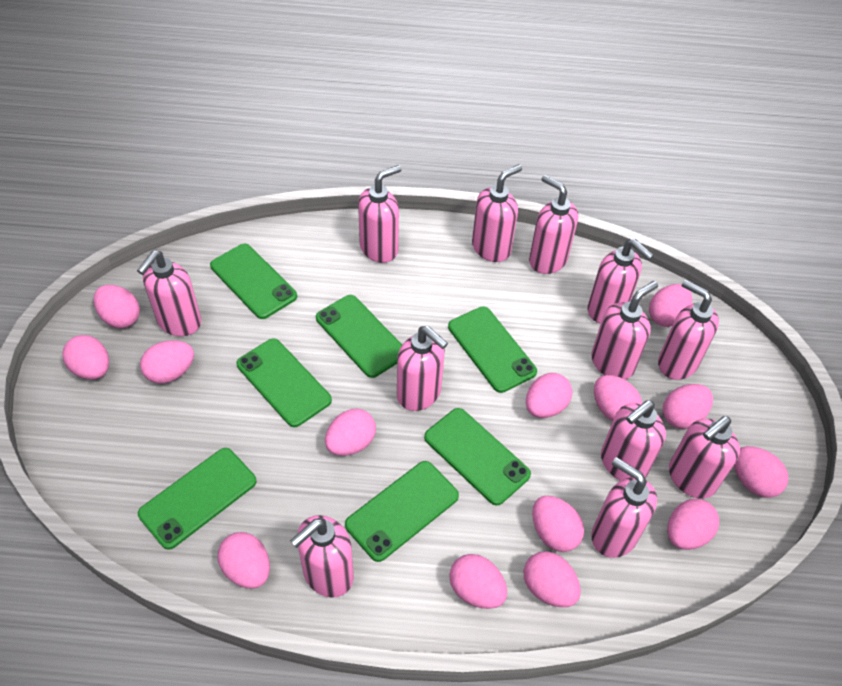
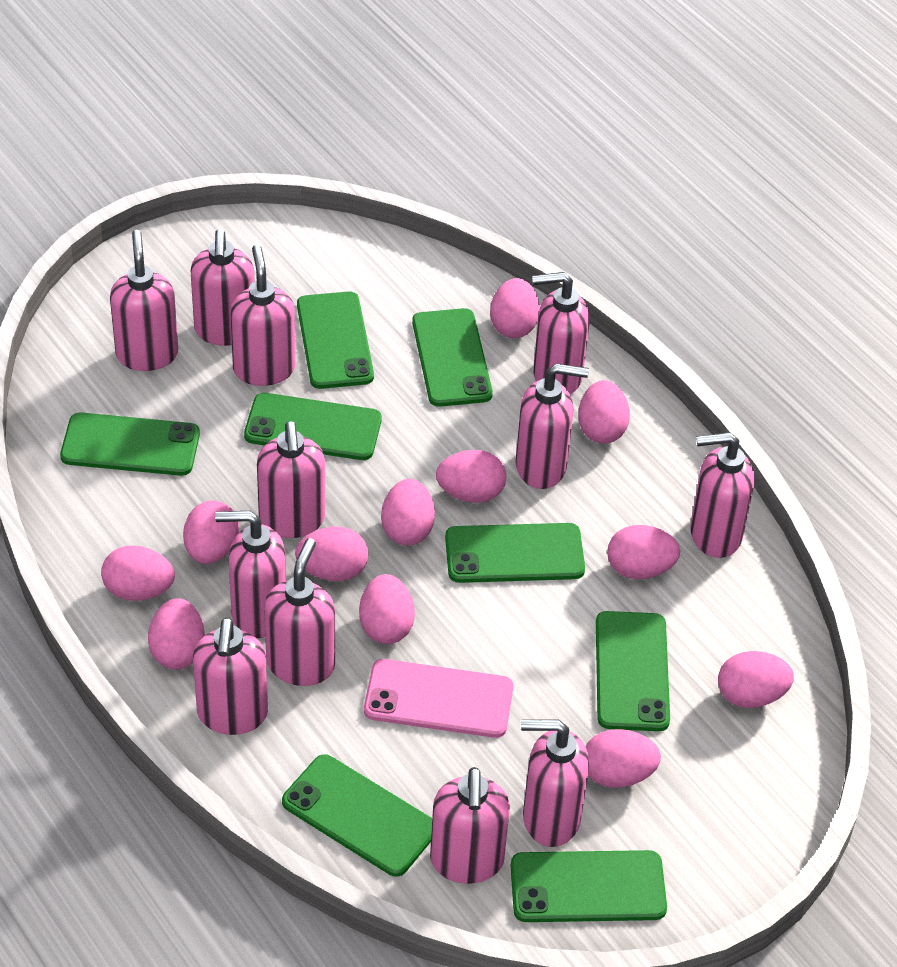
green phone: 7 -> 8
pink egg: 14 -> 12
pink phone: 0 -> 1

